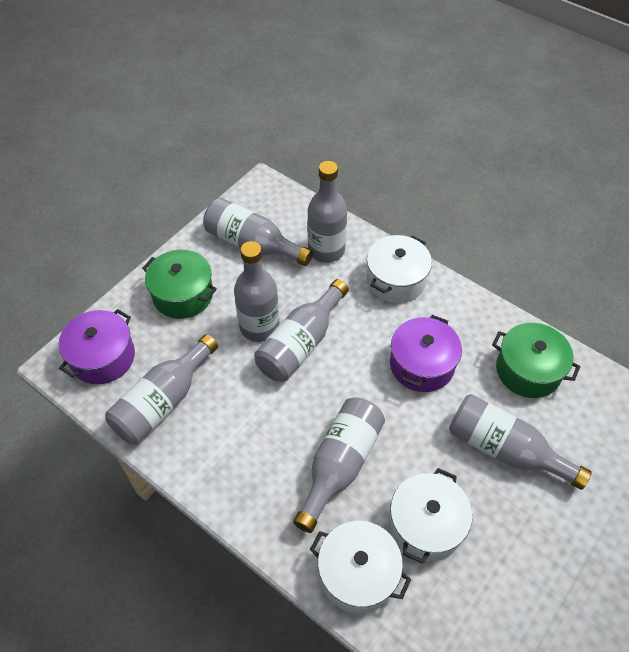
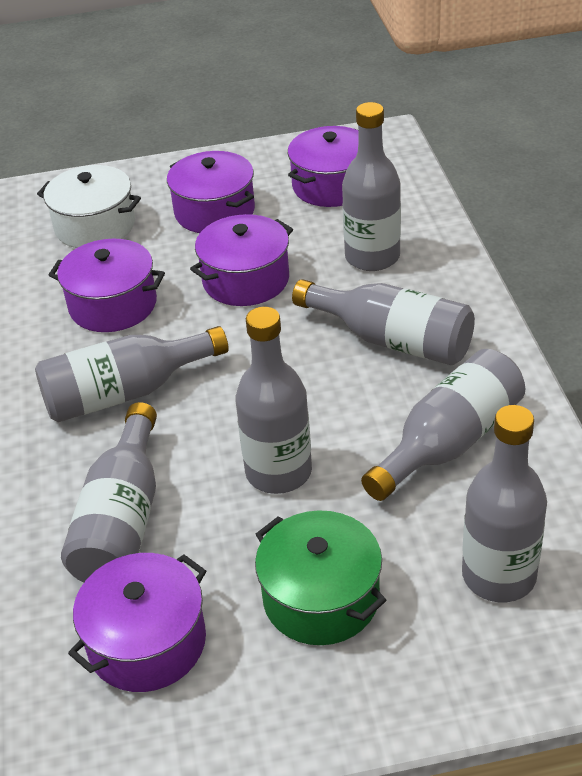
green pot: 2 -> 1
purple pot: 2 -> 5
white pot: 3 -> 1

